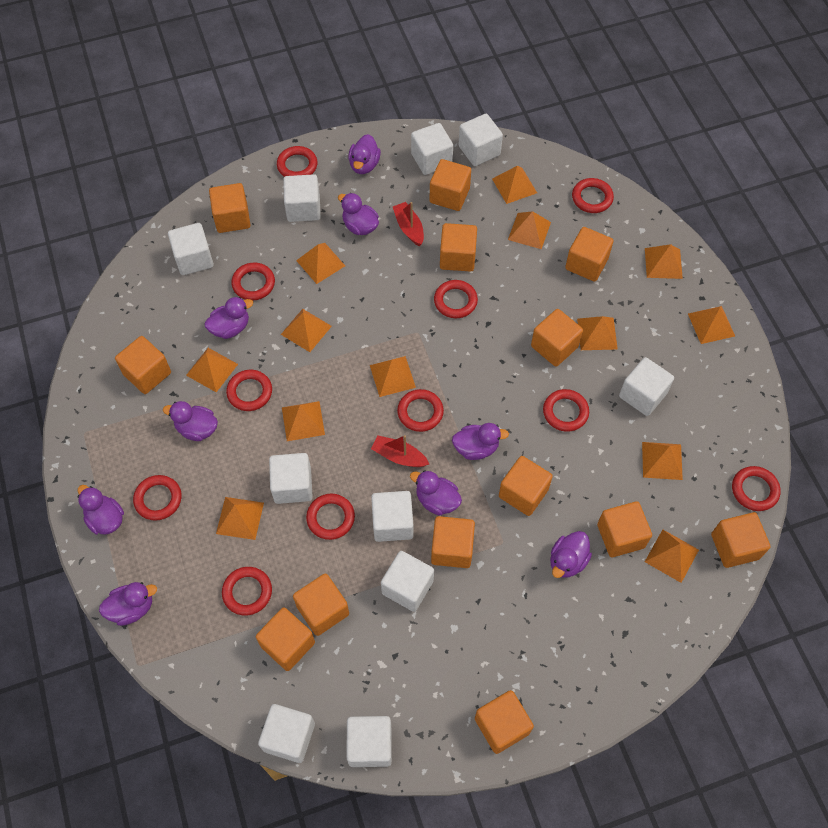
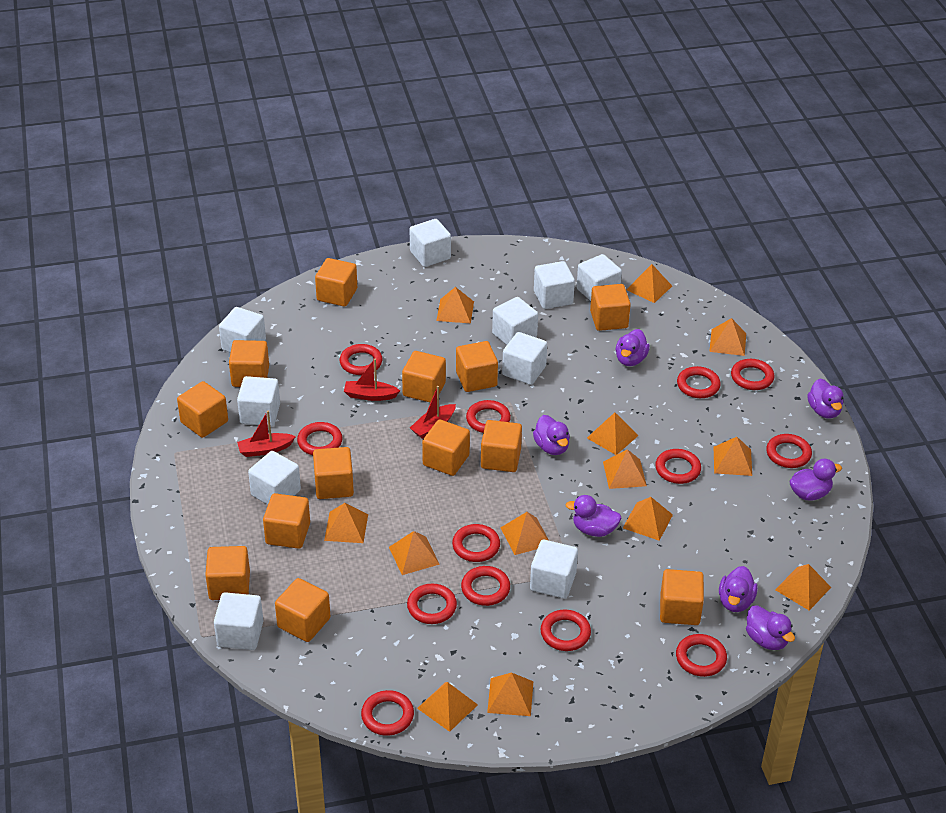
purple duck: 9 -> 7
red boat: 2 -> 3
red ring: 11 -> 13

